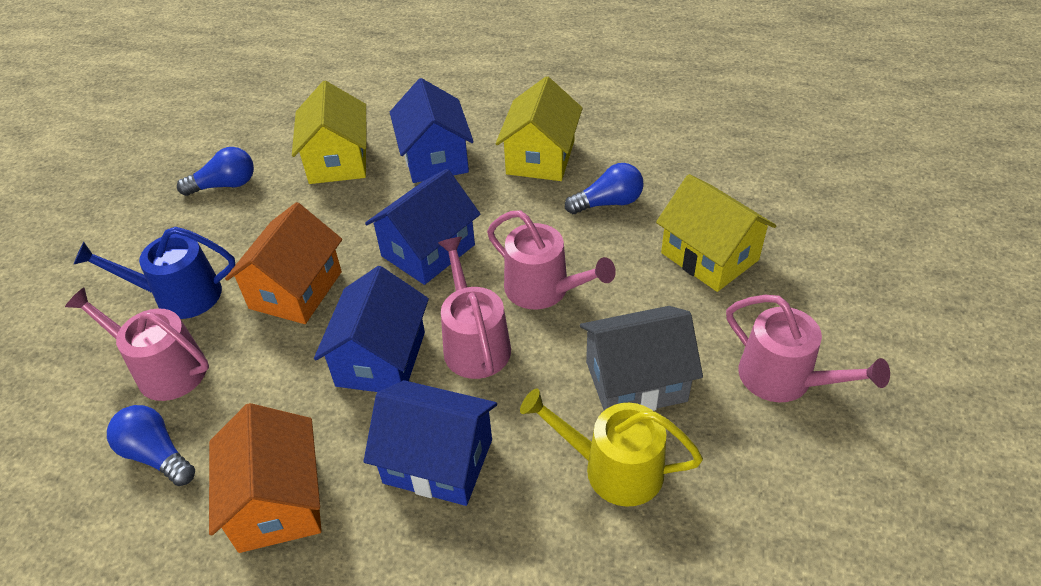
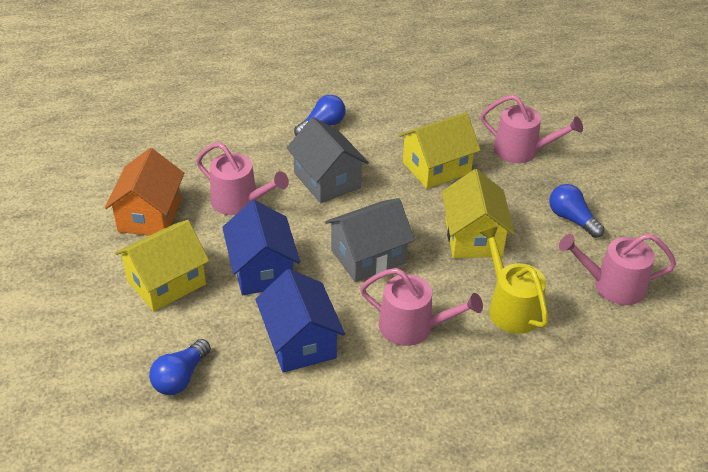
blue house: 4 -> 2
blue watering can: 1 -> 0
grey house: 1 -> 2
orange house: 2 -> 1

